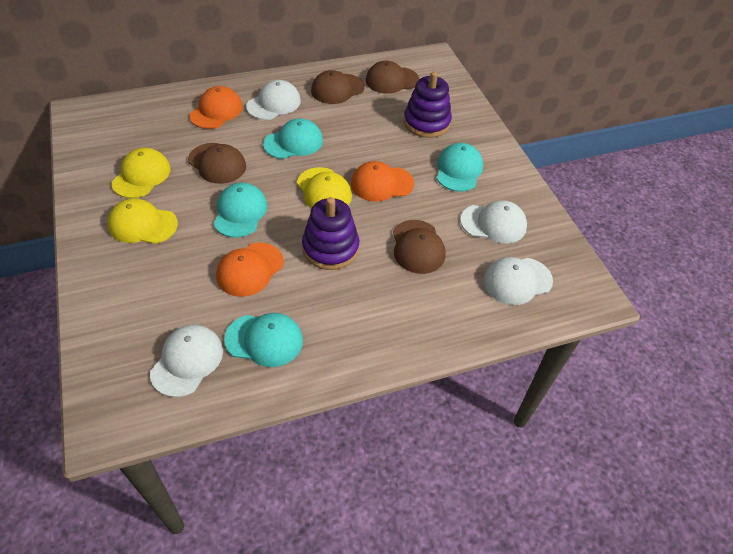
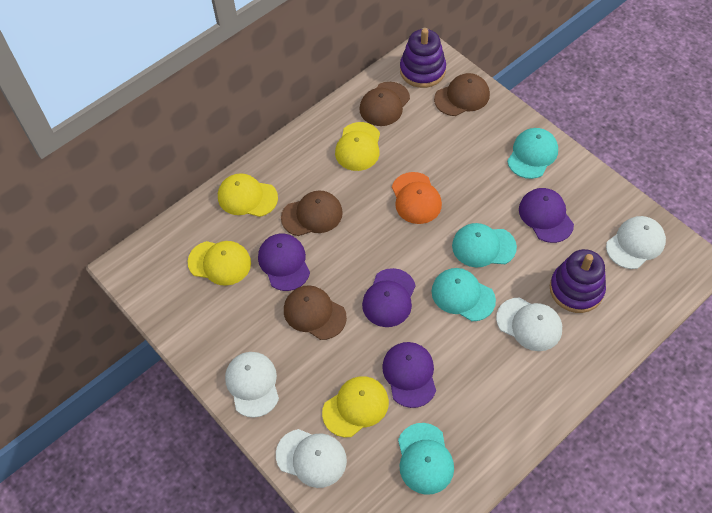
orange cap: 3 -> 1
purple cap: 0 -> 4
yellow cap: 3 -> 4

